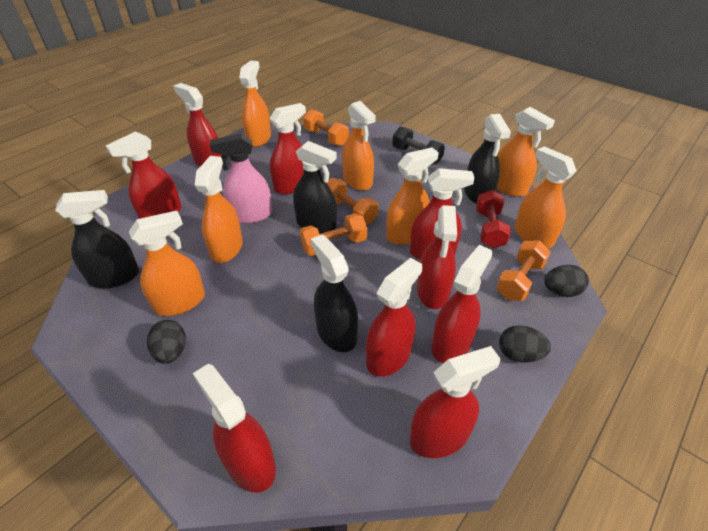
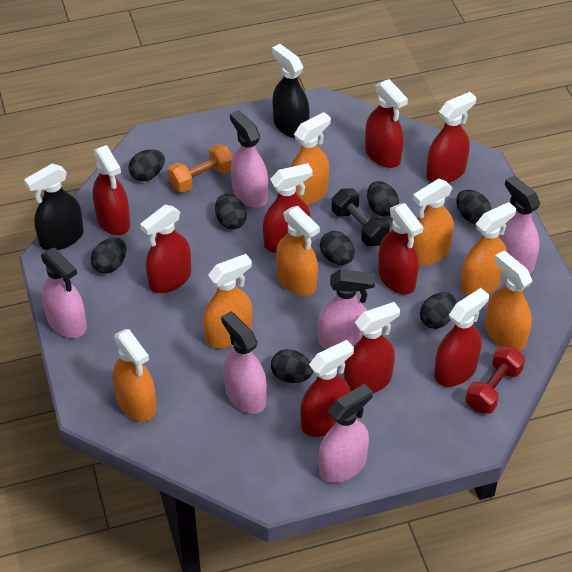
black egg: 3 -> 8
black spray bottle: 4 -> 2
orange dumbbell: 4 -> 1
pink spray bottle: 1 -> 6

